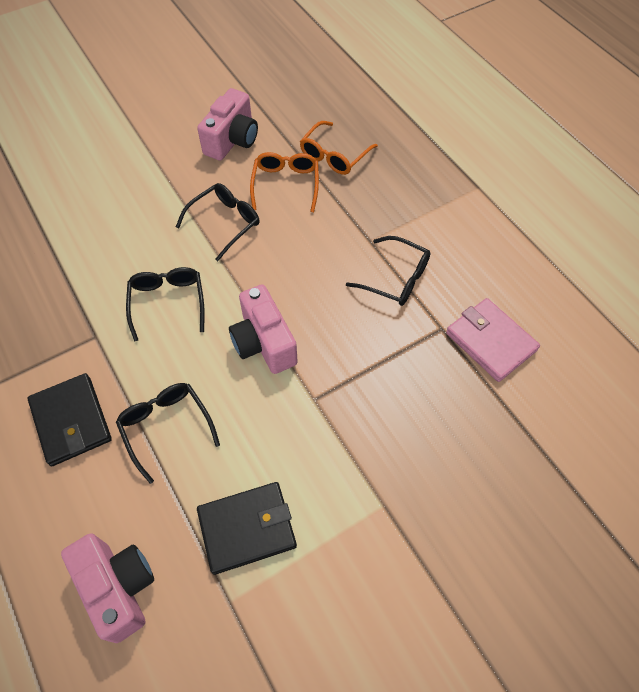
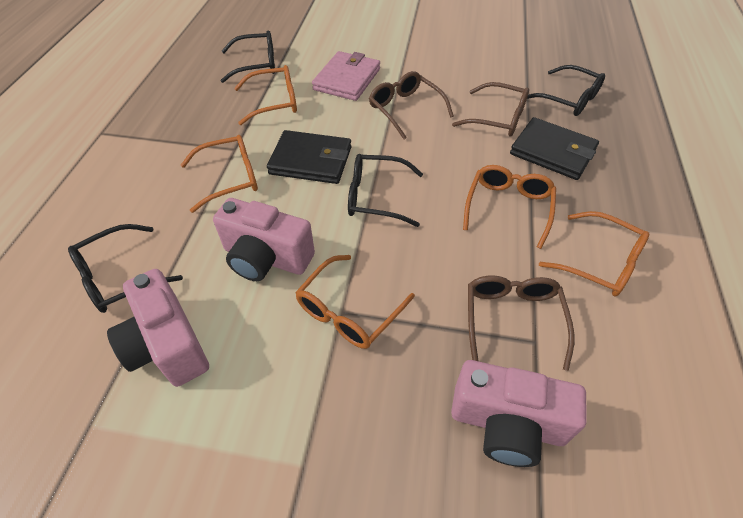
brown glasses: 0 -> 3
orange glasses: 2 -> 5

